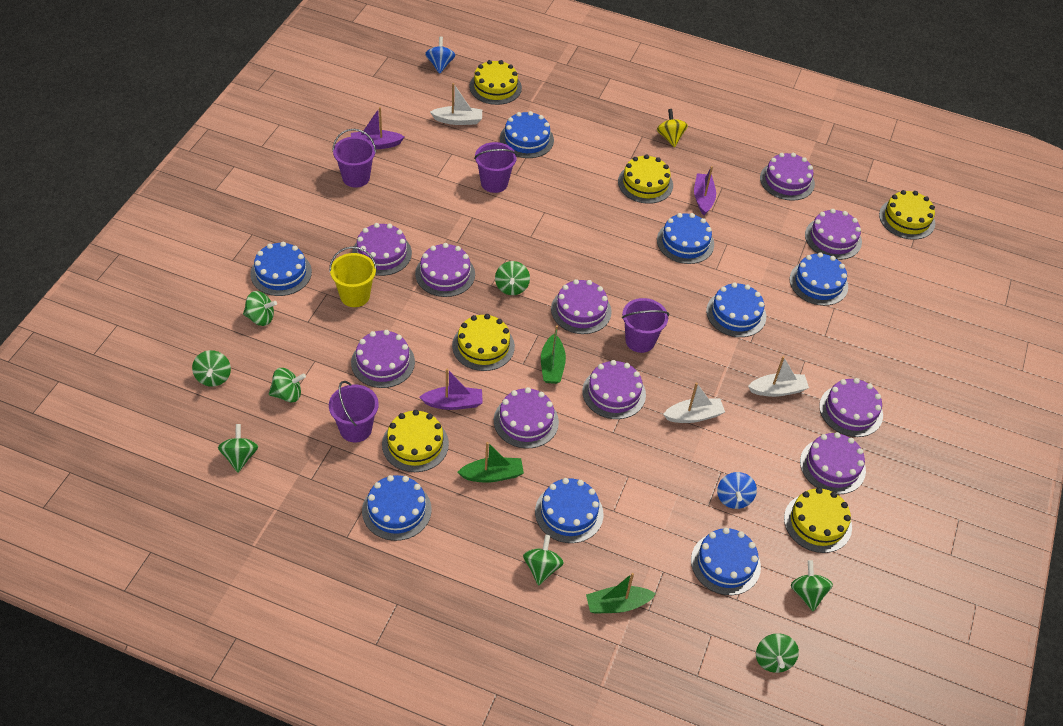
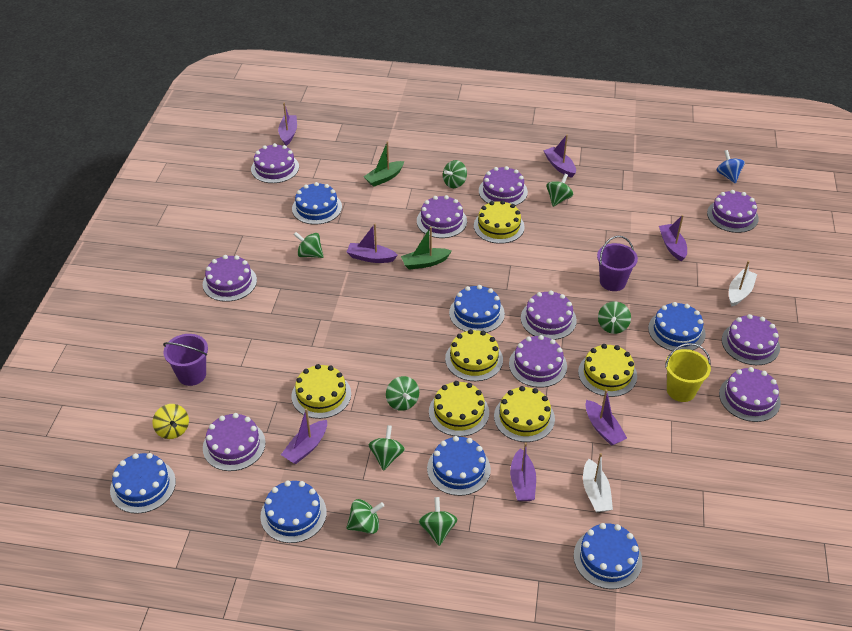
blue cake: 8 -> 7
blue spinning top: 2 -> 1
green boat: 3 -> 2
purple boat: 3 -> 7
purple bucket: 4 -> 2
white boat: 3 -> 2

